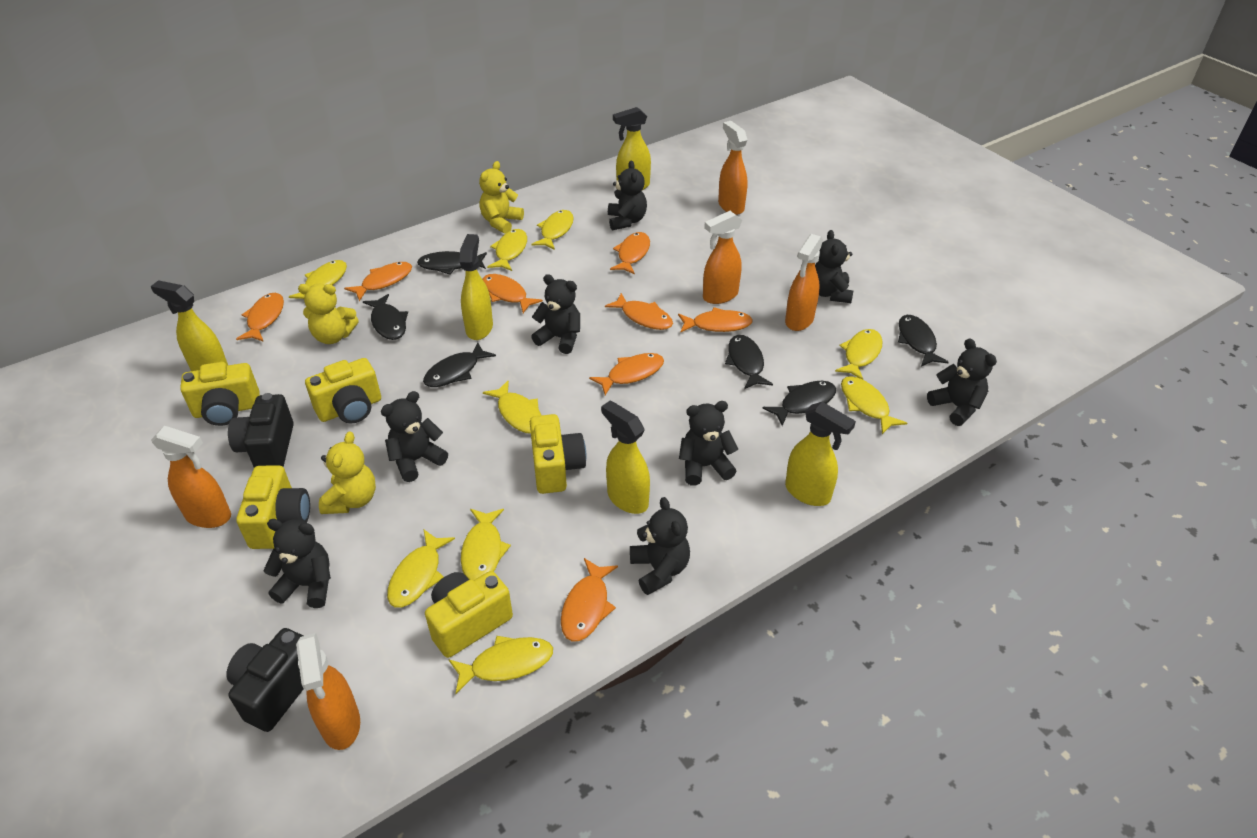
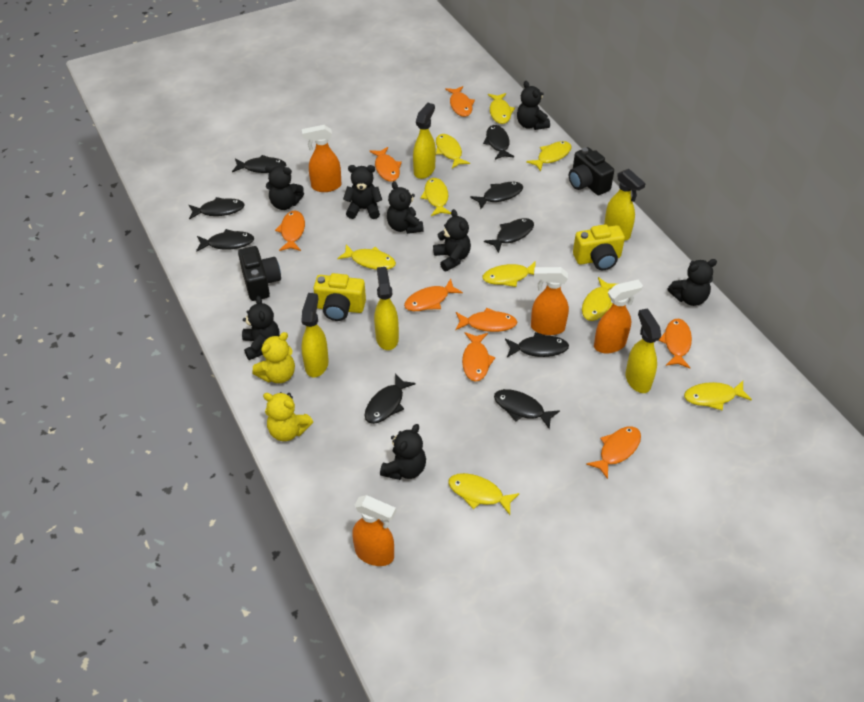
black fish: 6 -> 9
orange spray bottle: 5 -> 4
yellow camera: 5 -> 2
yellow teddy bear: 3 -> 2

